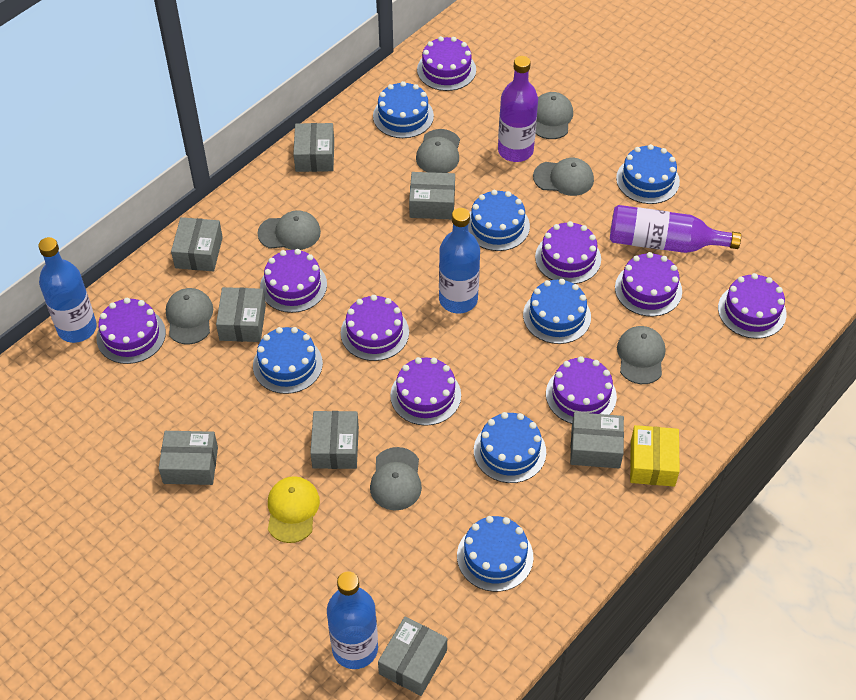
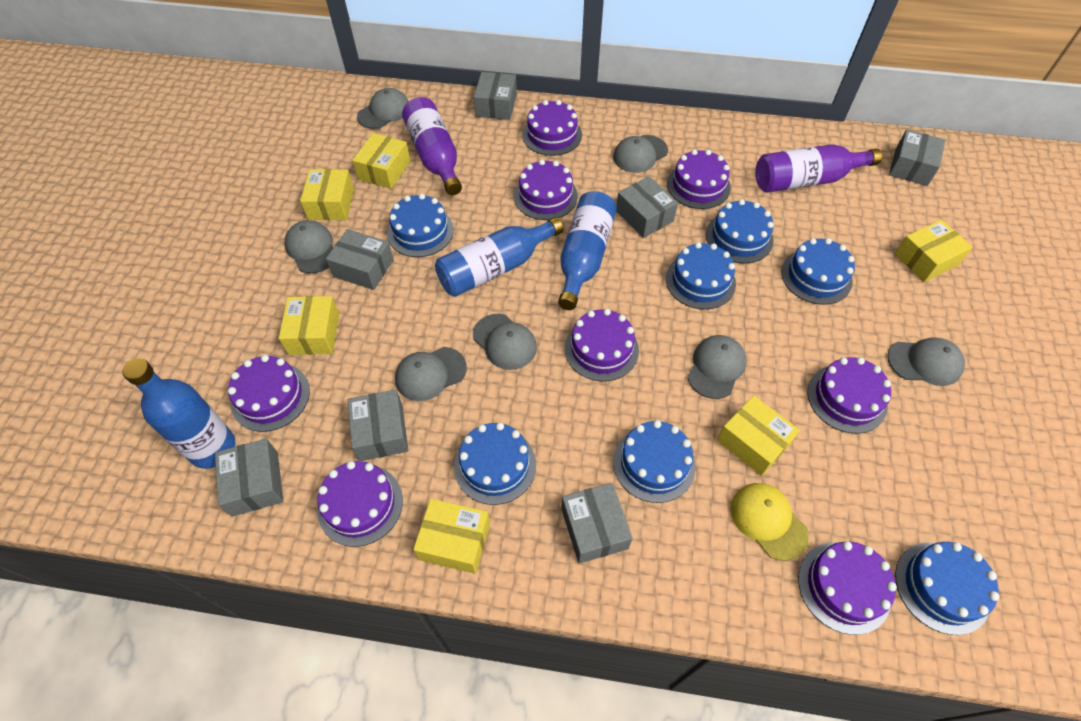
grey box: 8 -> 7
purple cake: 9 -> 8
yellow box: 1 -> 6

